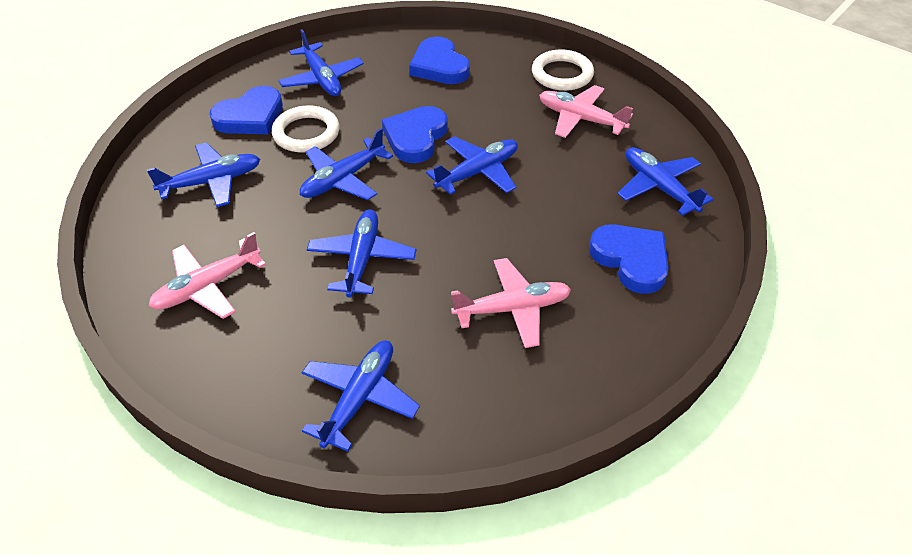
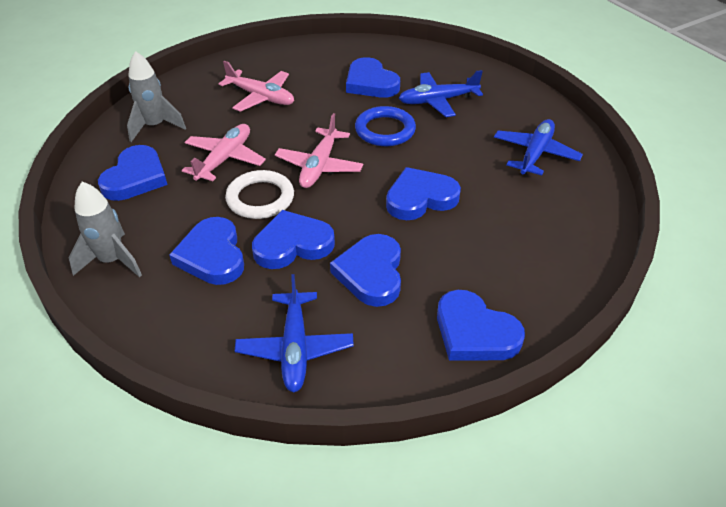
blue heart: 4 -> 7
blue plane: 7 -> 3
blue ring: 0 -> 1
grey rocket: 0 -> 2
white ring: 2 -> 1

